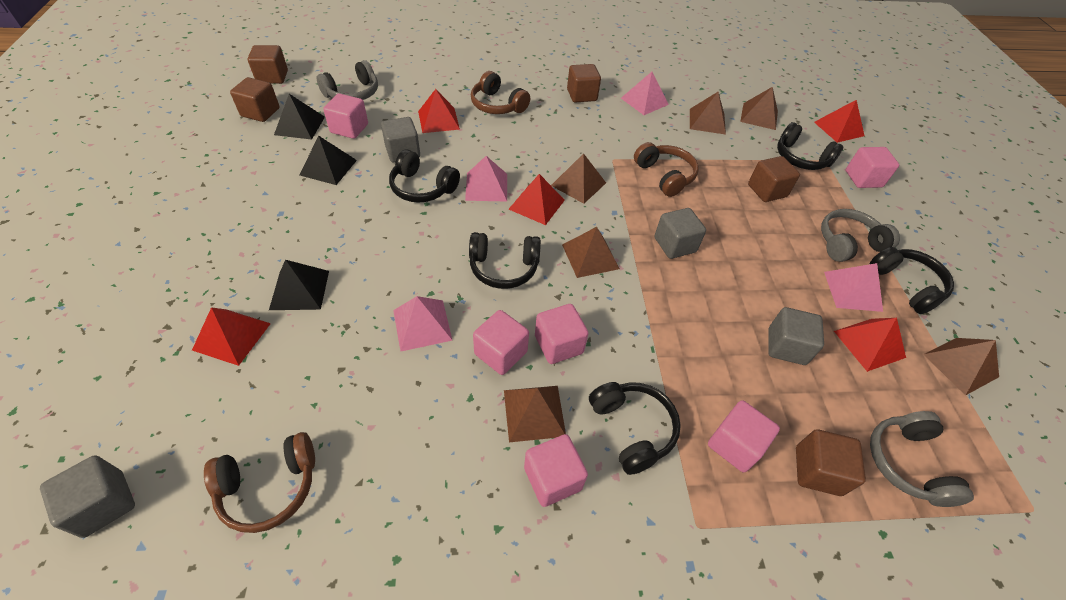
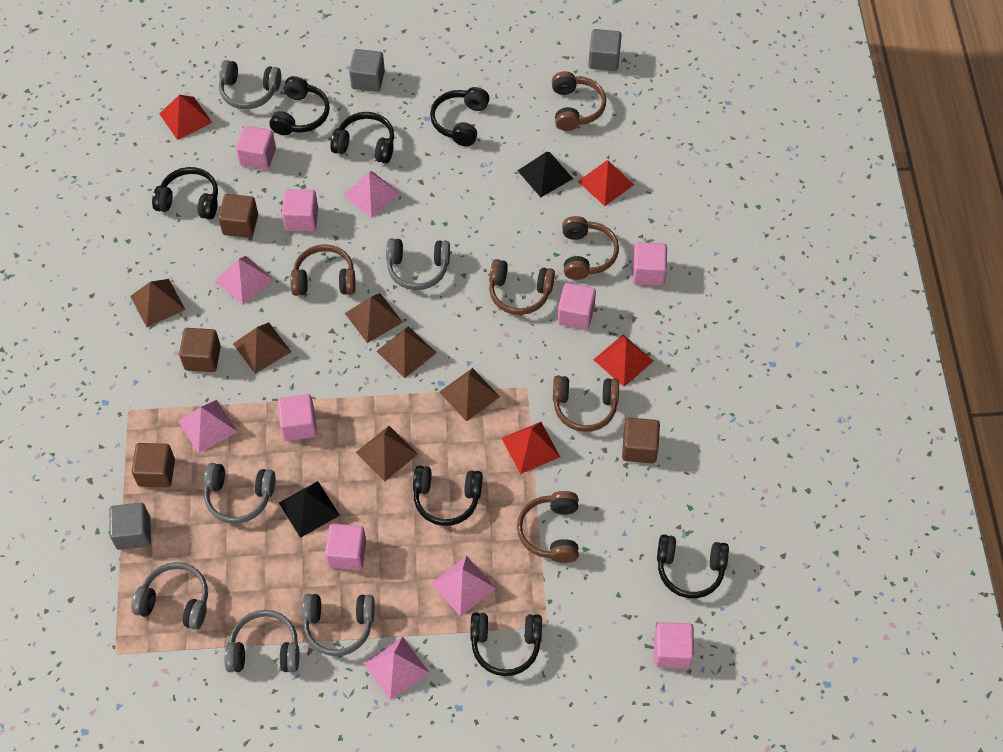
black headphones: 5 -> 7
black pyramid: 3 -> 2
brown cube: 5 -> 4
brown headphones: 3 -> 6
grey cube: 4 -> 3
grey headphones: 3 -> 6
pink cube: 6 -> 7
pink pyramid: 4 -> 5
red pyramid: 5 -> 4

